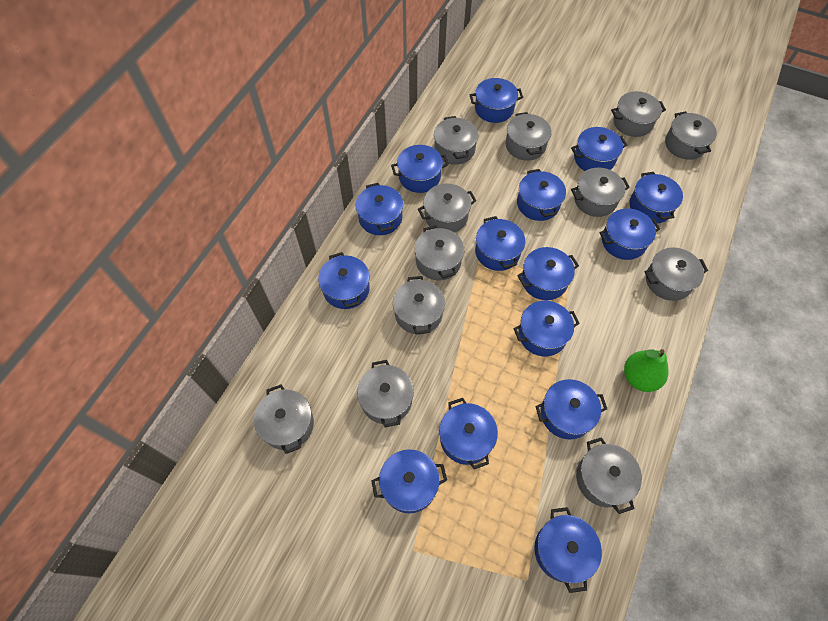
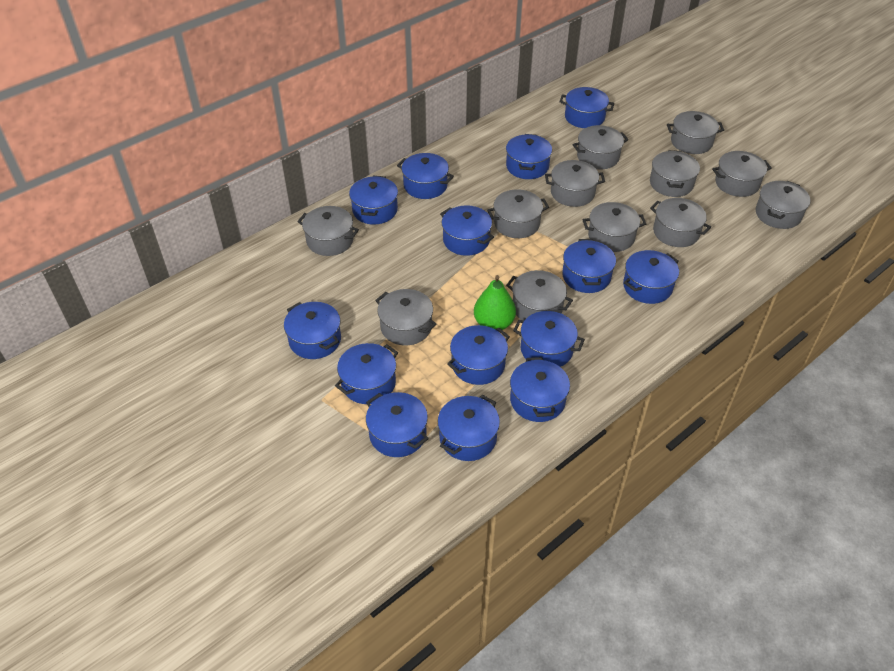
blue pot: 15 -> 14

